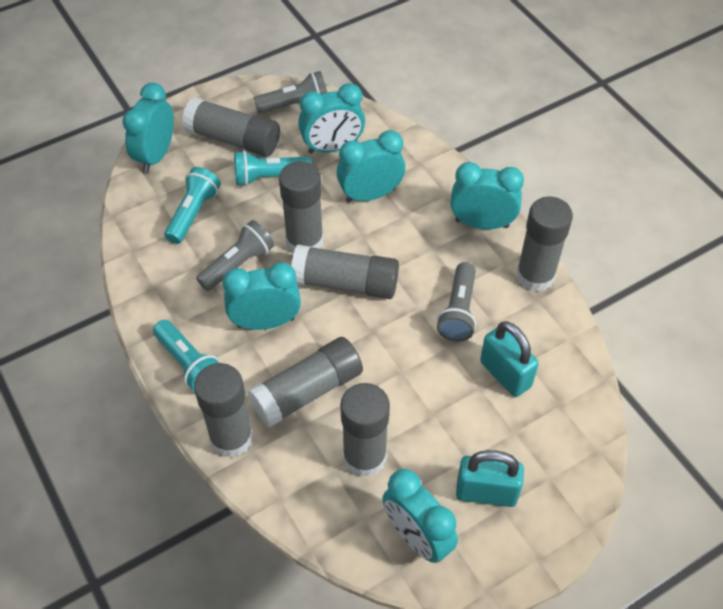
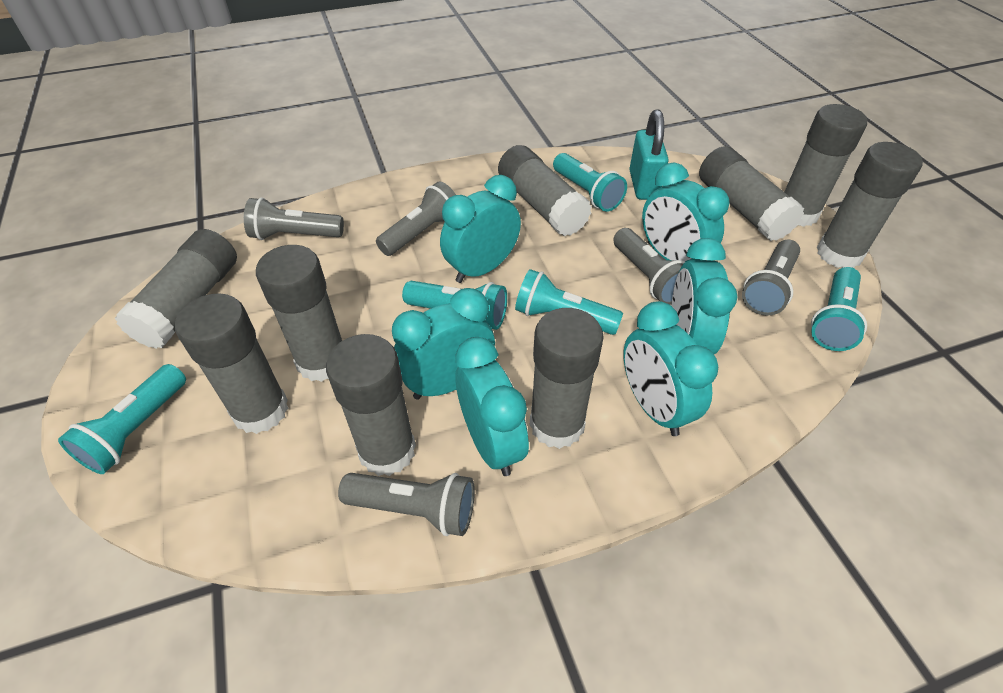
grey flashlight: 3 -> 5
grey glue stick: 7 -> 9
turquoise flashlight: 3 -> 5
turquoise padlock: 2 -> 1

